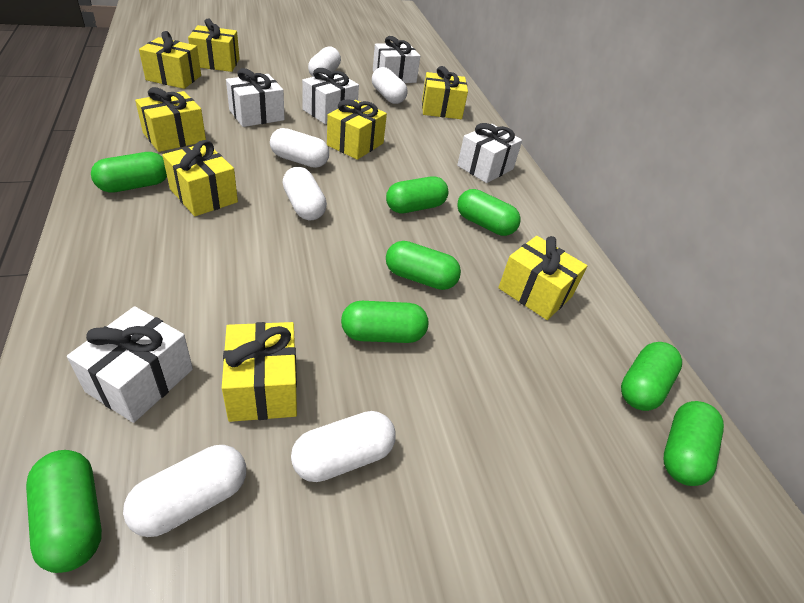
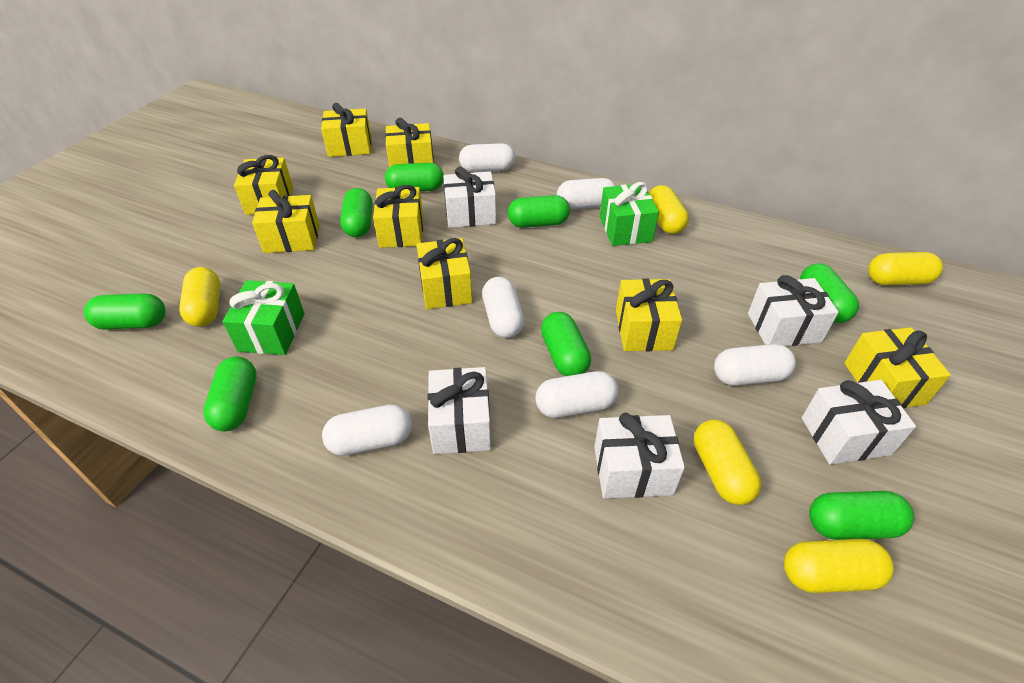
green gift: 0 -> 2
yellow capsule: 0 -> 5

